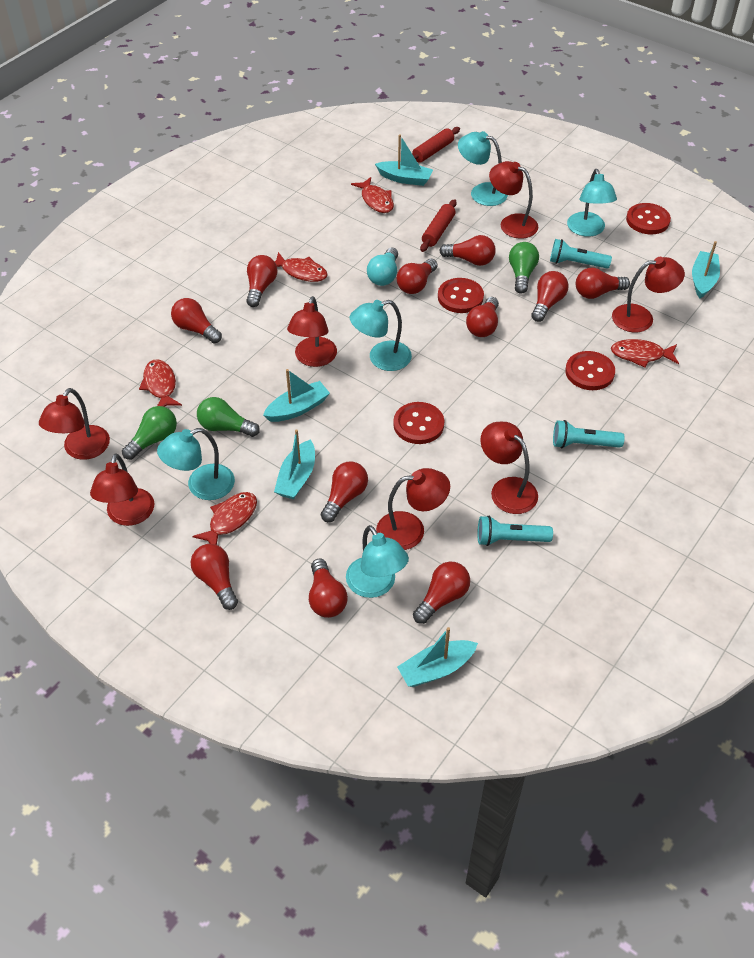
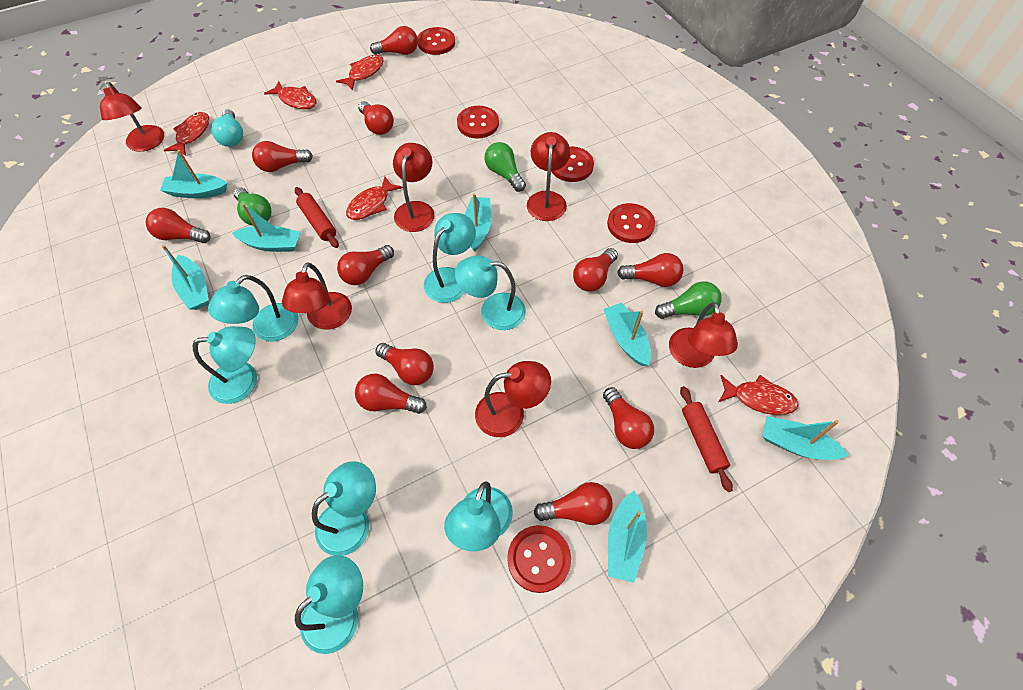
red button: 4 -> 5
red lamp: 7 -> 6
turquoise boat: 5 -> 7
turquoise flashlight: 3 -> 0
turquoise lamp: 5 -> 7

